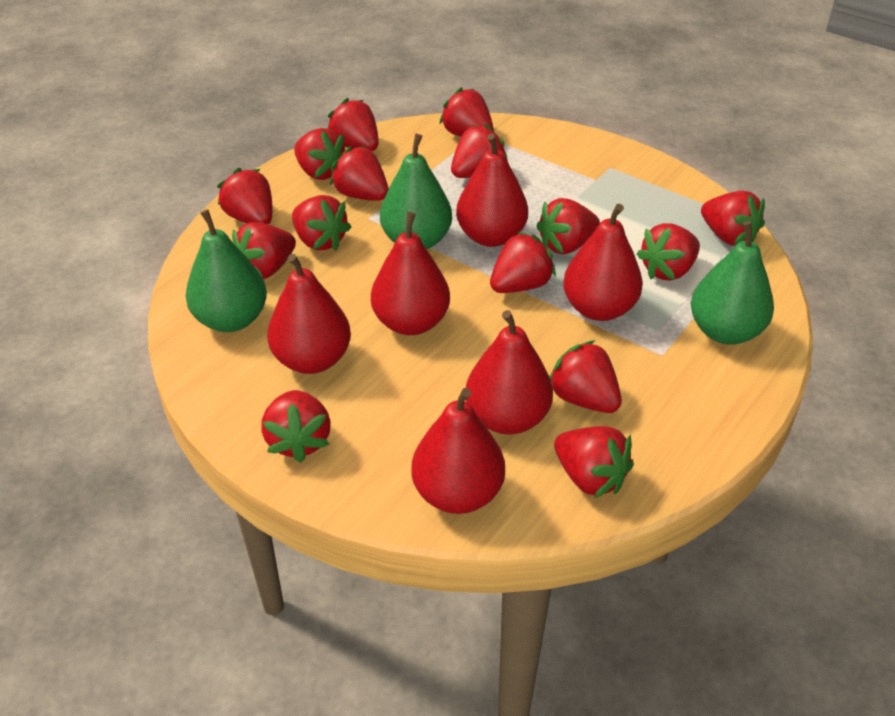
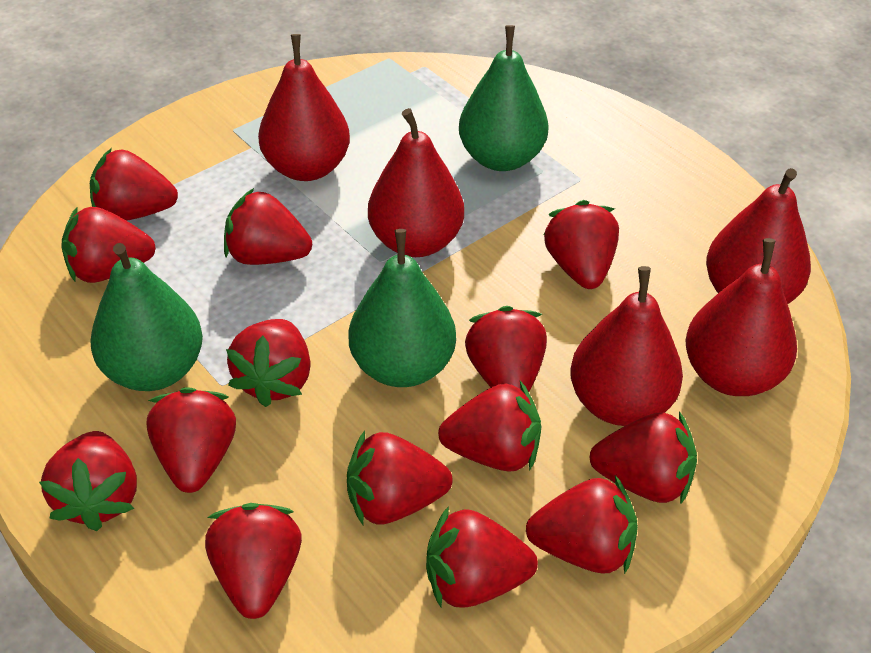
red pear: 6 -> 5
red strawberry: 15 -> 14

